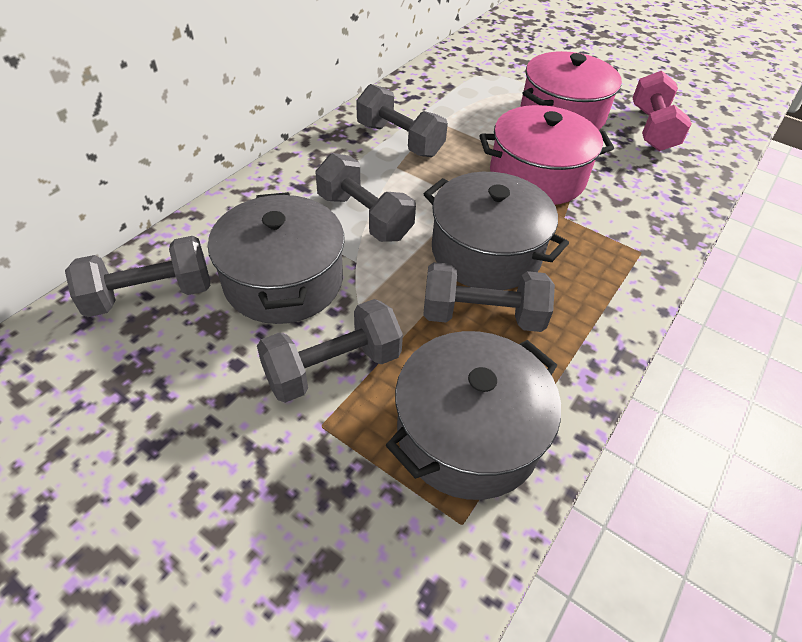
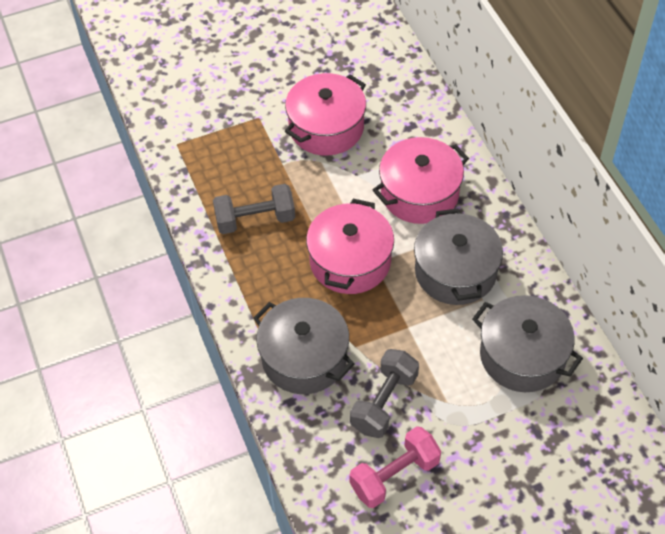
grey dumbbell: 5 -> 2
pink pot: 2 -> 3

